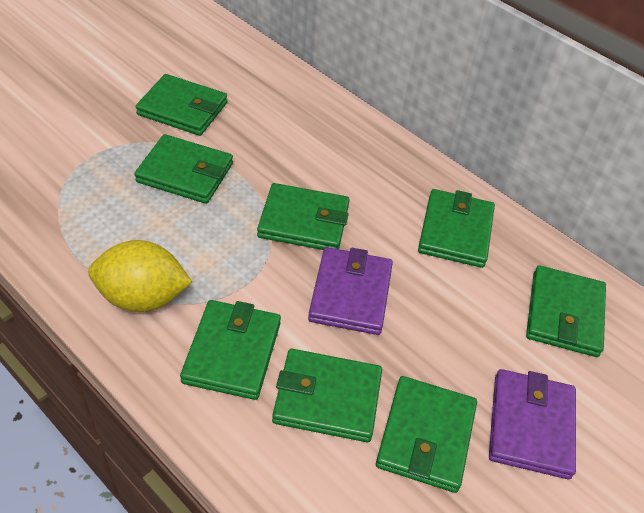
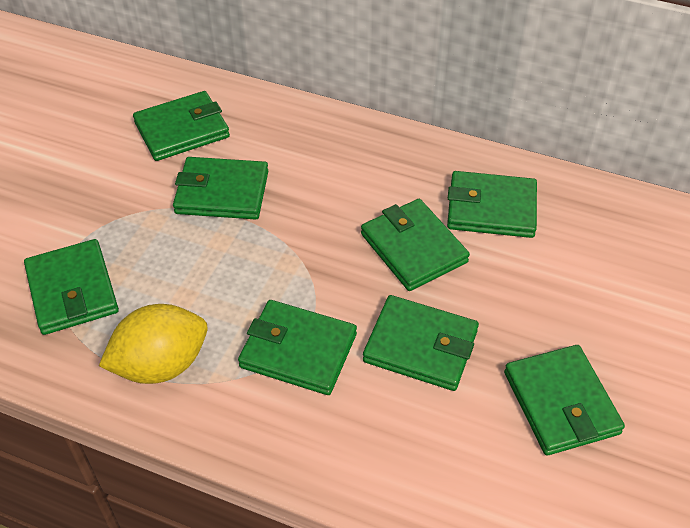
purple wallet: 2 -> 0

